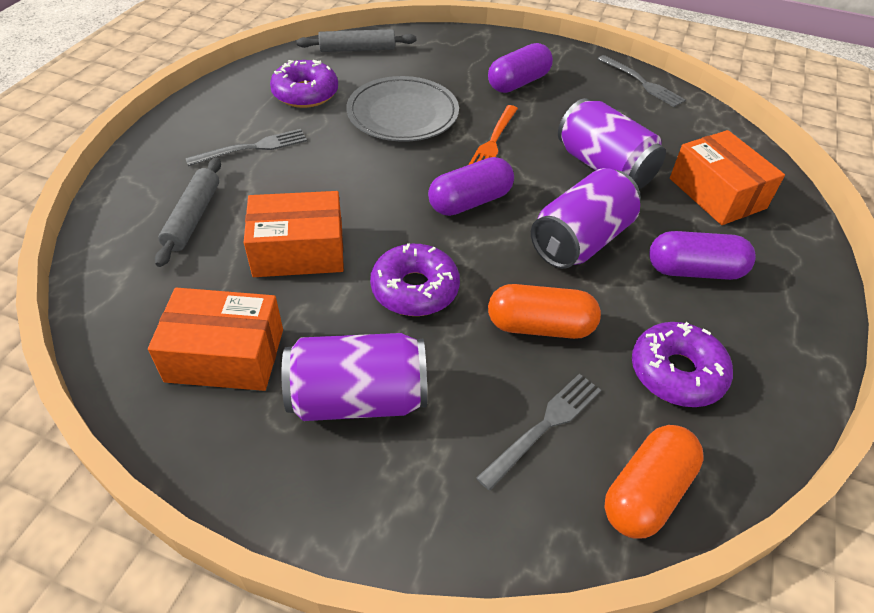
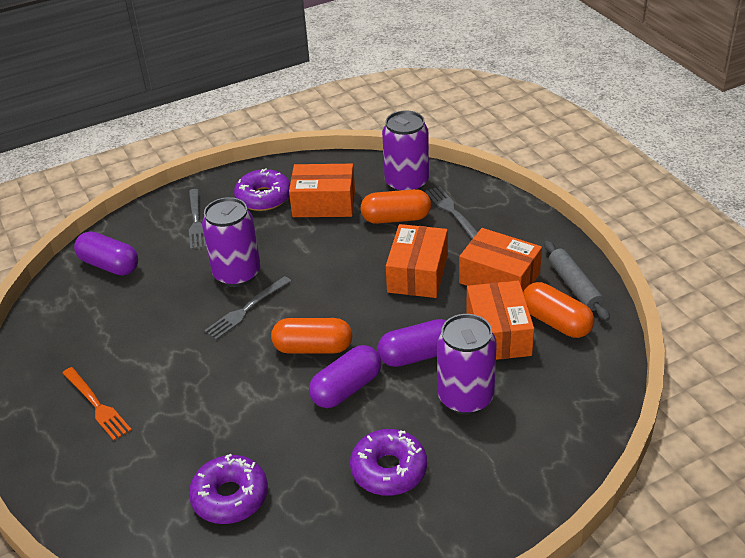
grey plate: 1 -> 0
grey rolling pin: 2 -> 1
orange box: 3 -> 4
orange capsule: 2 -> 3

